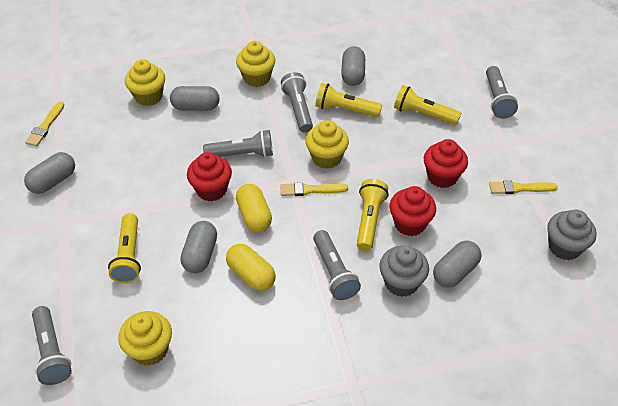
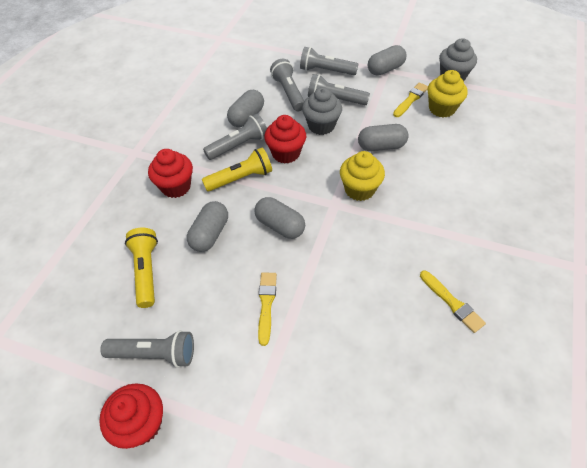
yellow capsule: 2 -> 0
yellow cupcake: 4 -> 2
yellow flashlight: 4 -> 2

